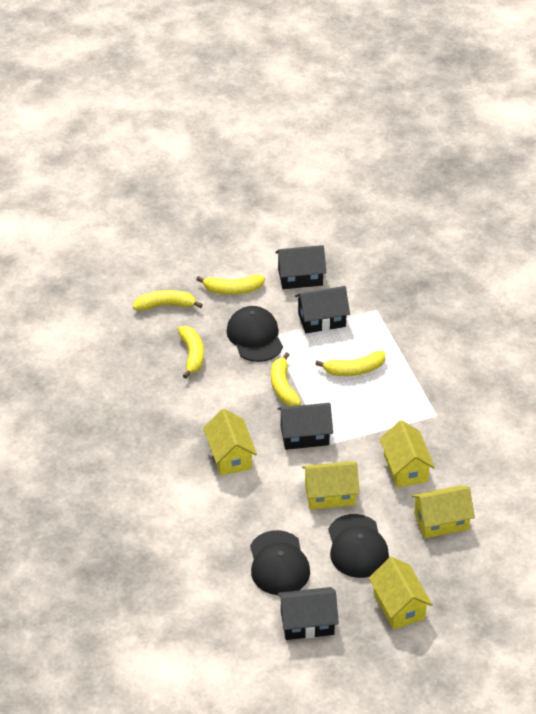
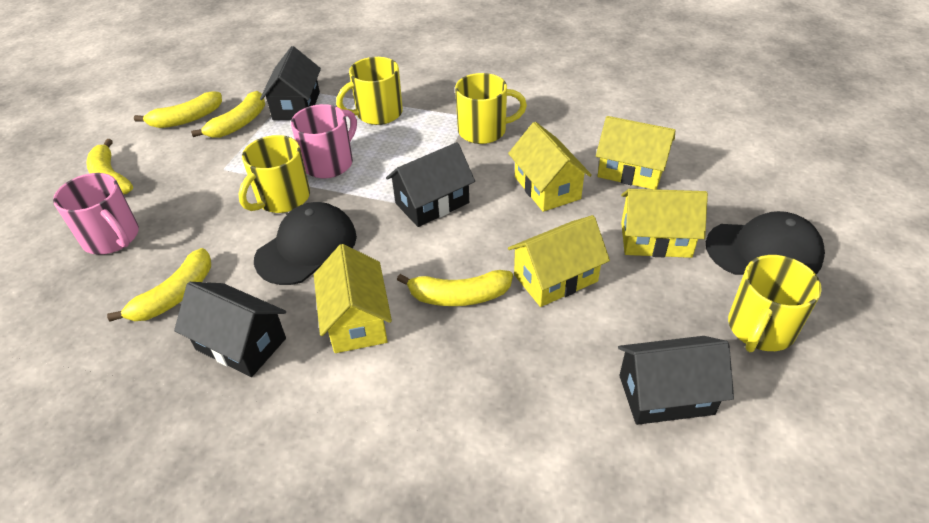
black cap: 3 -> 2
pink mug: 0 -> 2
yellow mug: 0 -> 4

